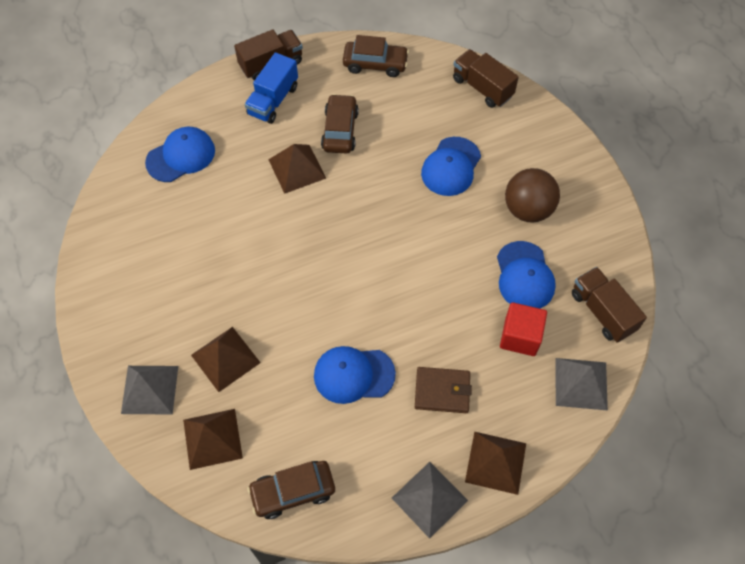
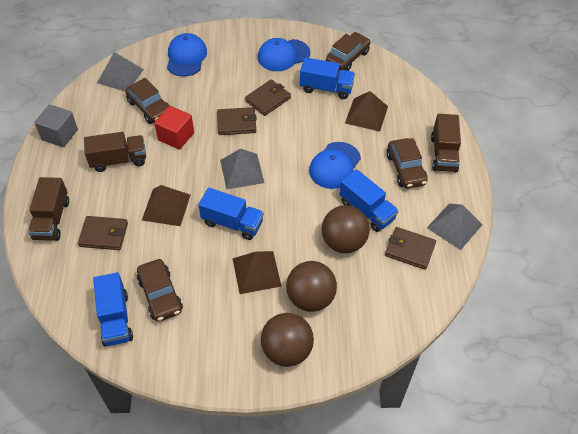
blue cap: 4 -> 3
blue truck: 1 -> 4
brown ball: 1 -> 3
brown car: 3 -> 4
brown pyramid: 4 -> 3
brown wallet: 1 -> 4
grey cube: 0 -> 1

